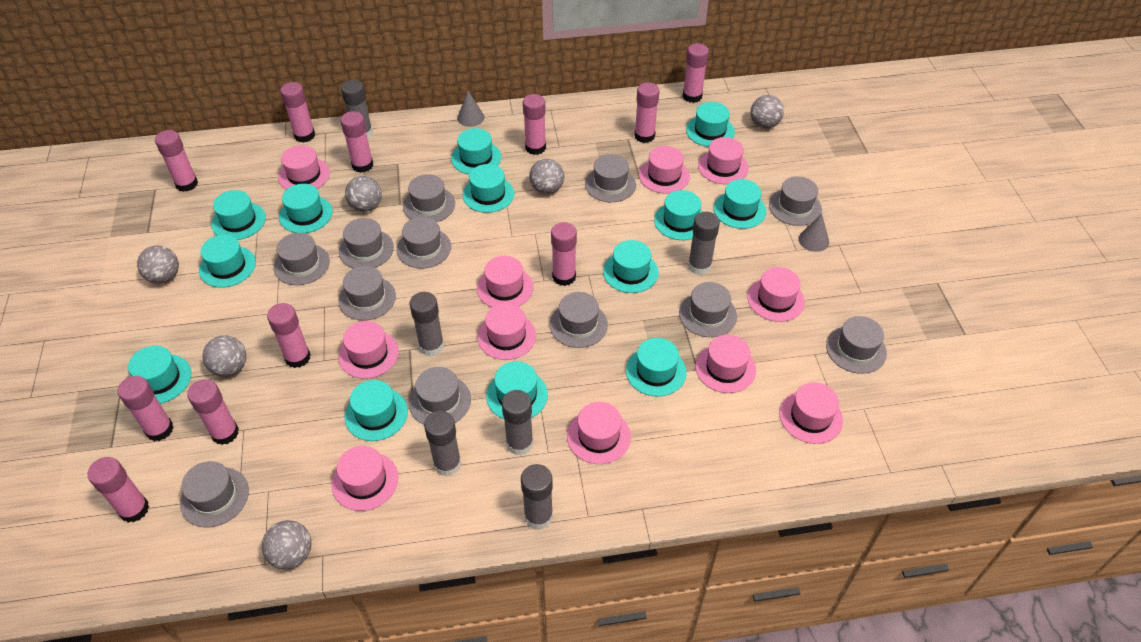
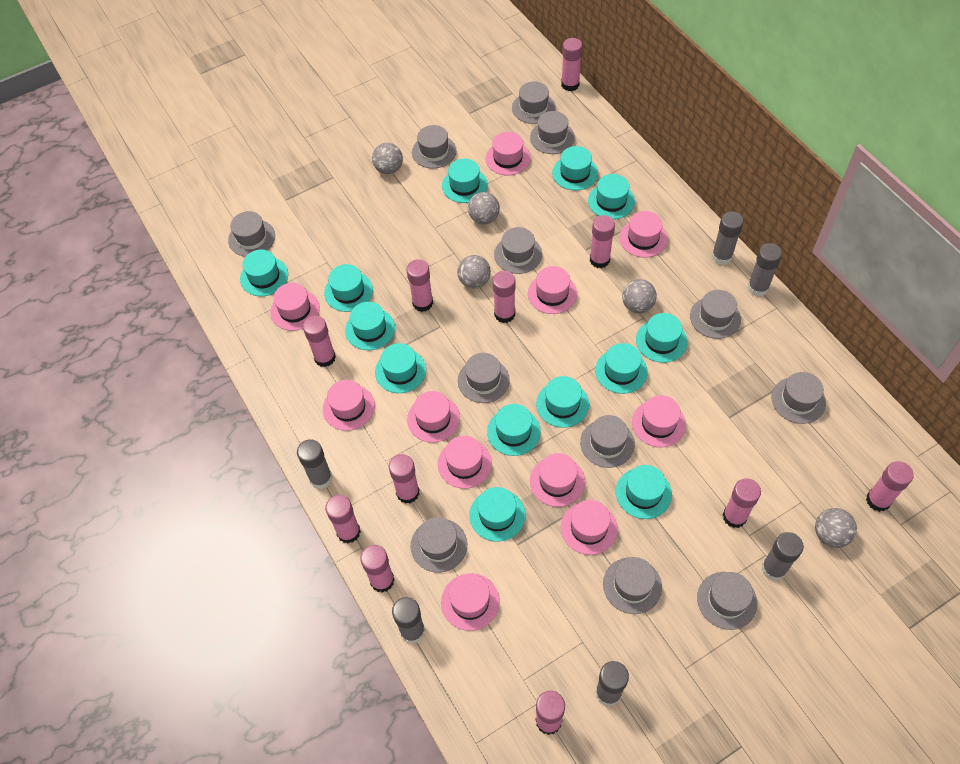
grey ball: 6 -> 5
grey cone: 2 -> 0

